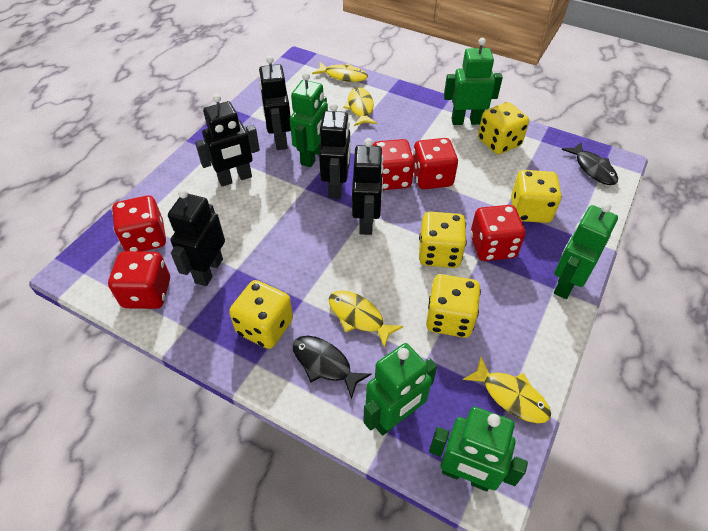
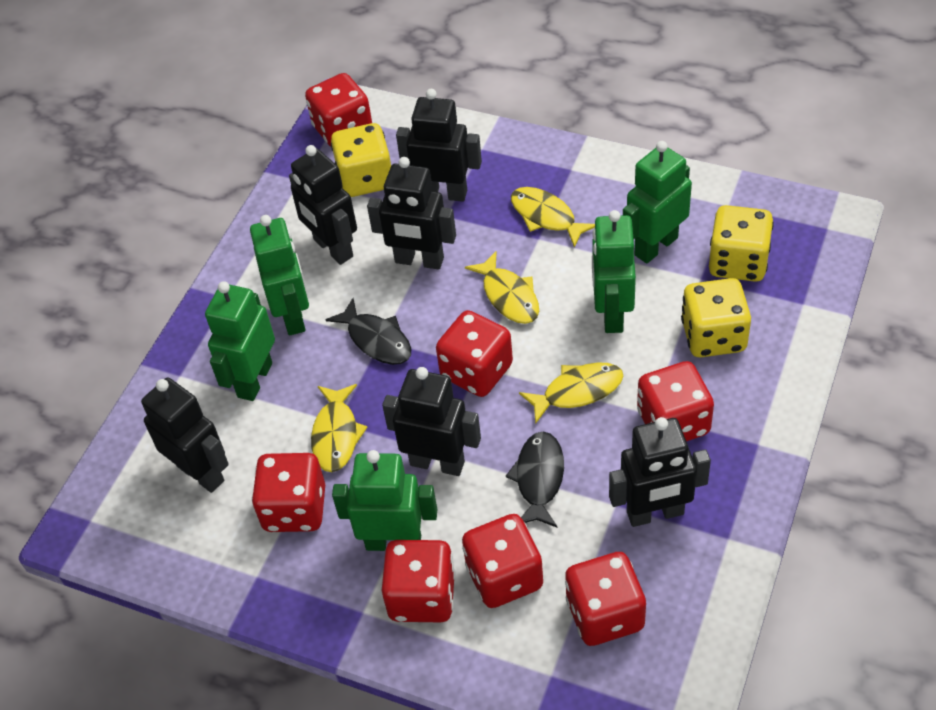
black robot: 5 -> 6
red dice: 5 -> 7
yellow dice: 5 -> 3

